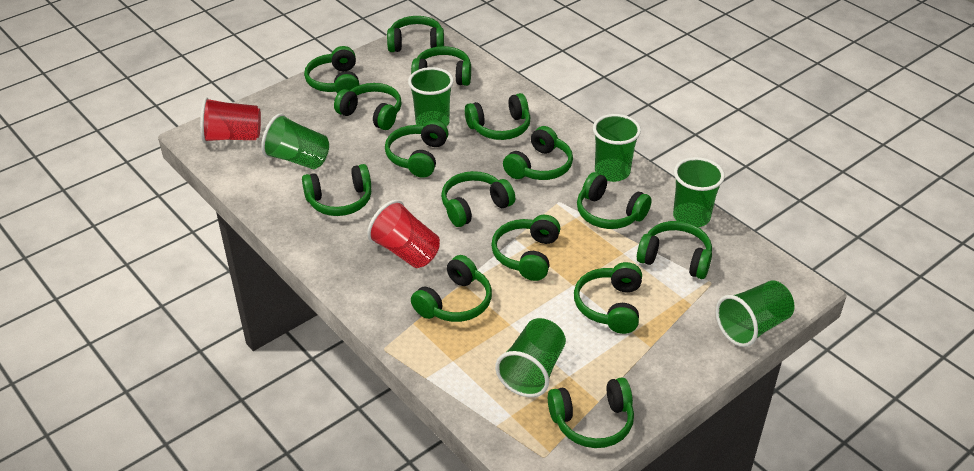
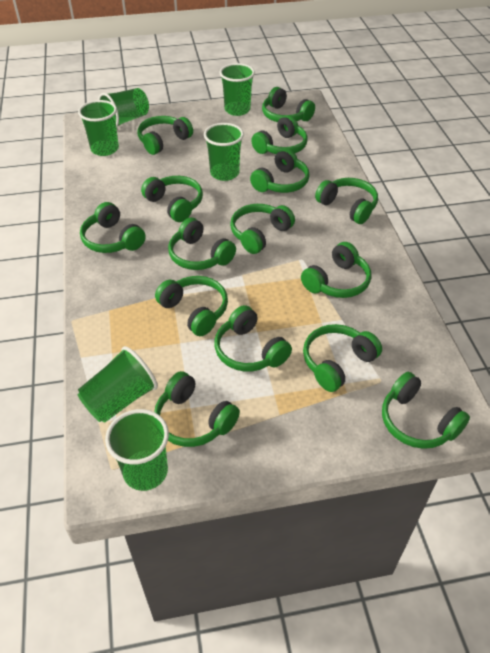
red cup: 2 -> 0

